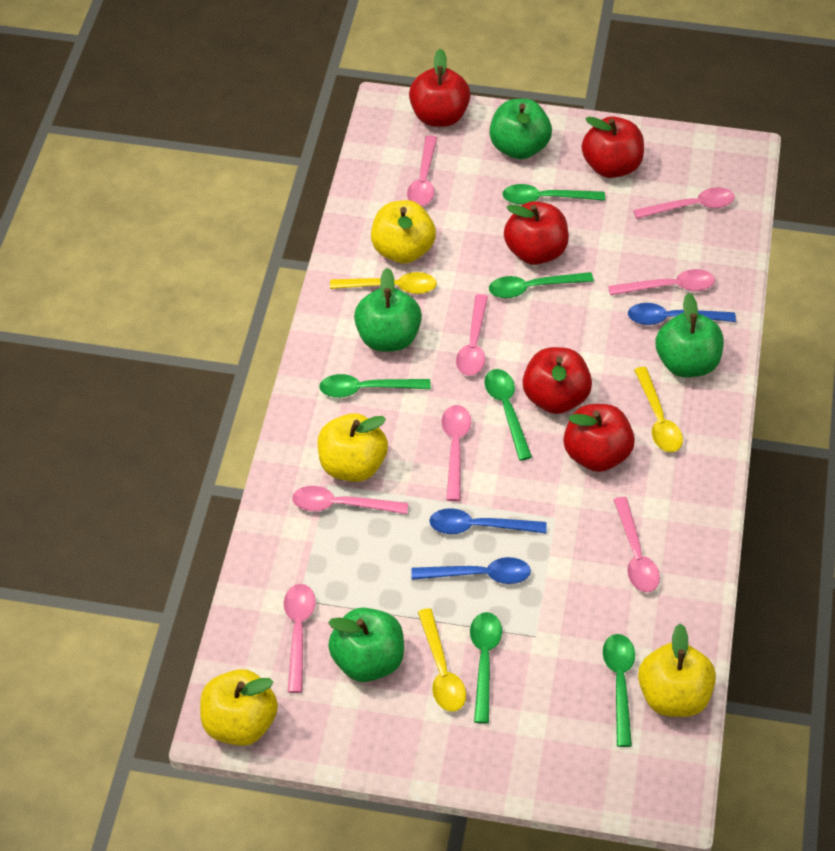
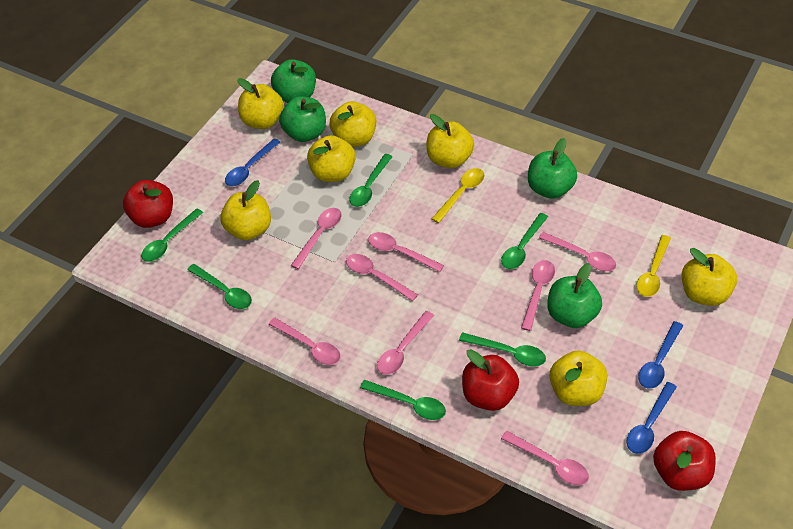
red apple: 5 -> 3
yellow apple: 4 -> 7
yellow spoon: 3 -> 2

